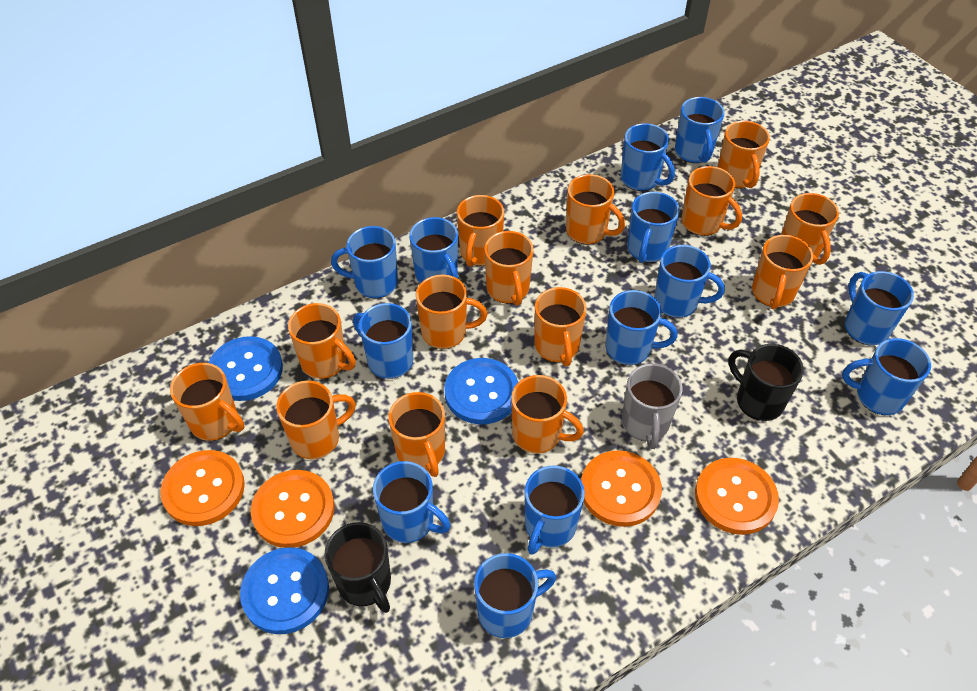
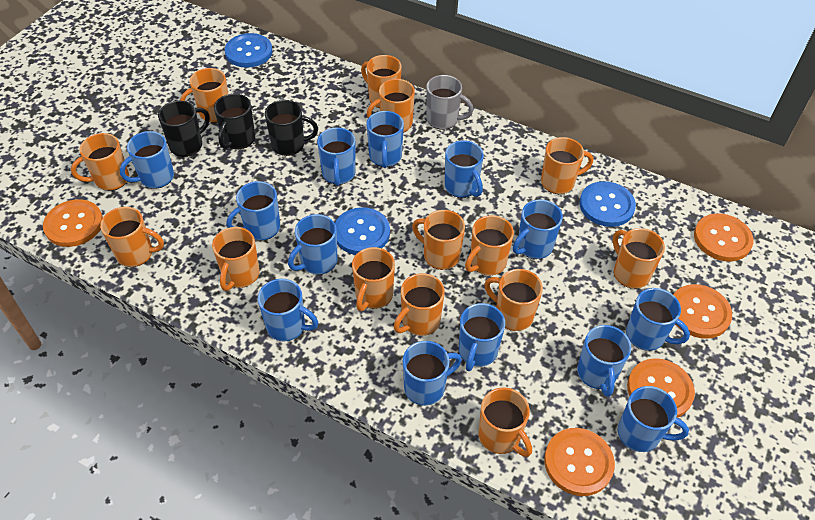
black mug: 2 -> 3
orange button: 4 -> 5

